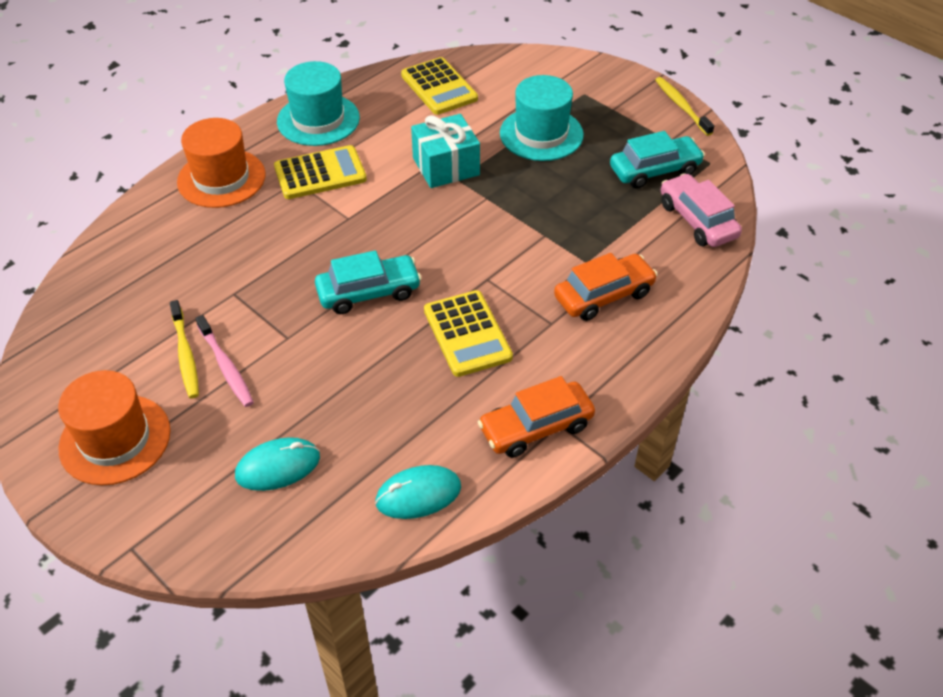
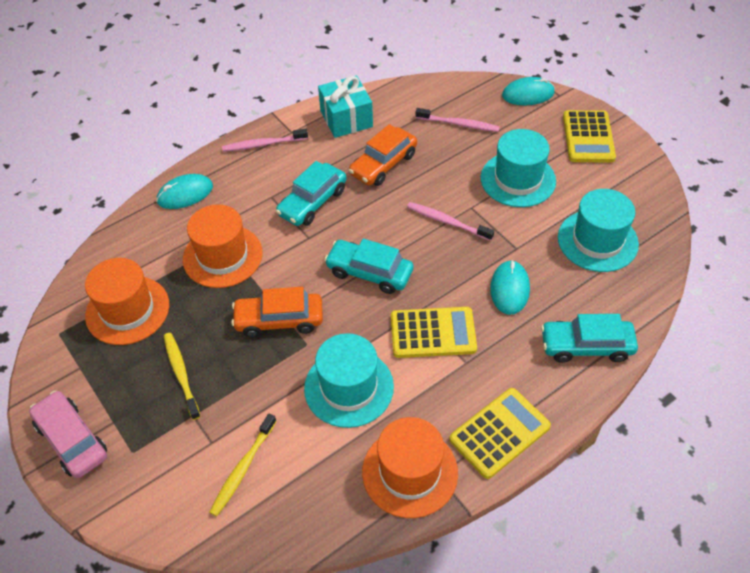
orange hat: 2 -> 3
pink toothbrush: 1 -> 3
turquoise car: 2 -> 3
turquoise hat: 2 -> 3
turquoise mouse: 2 -> 3

